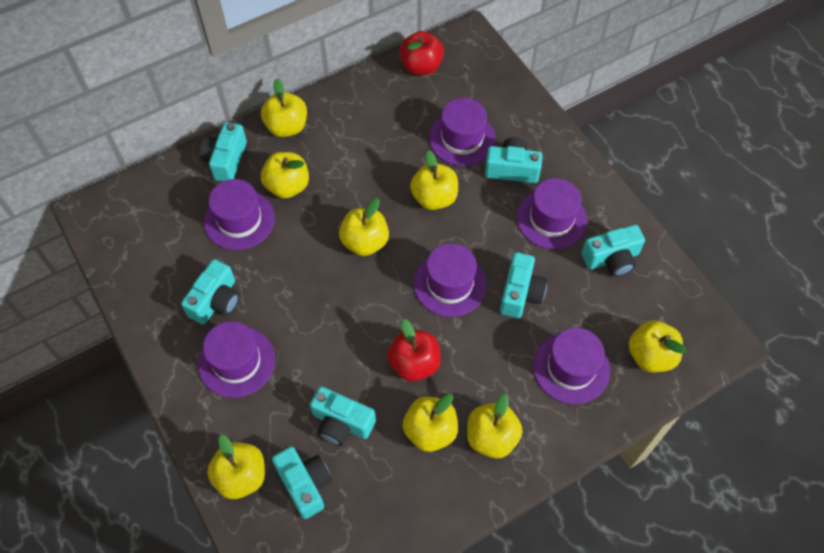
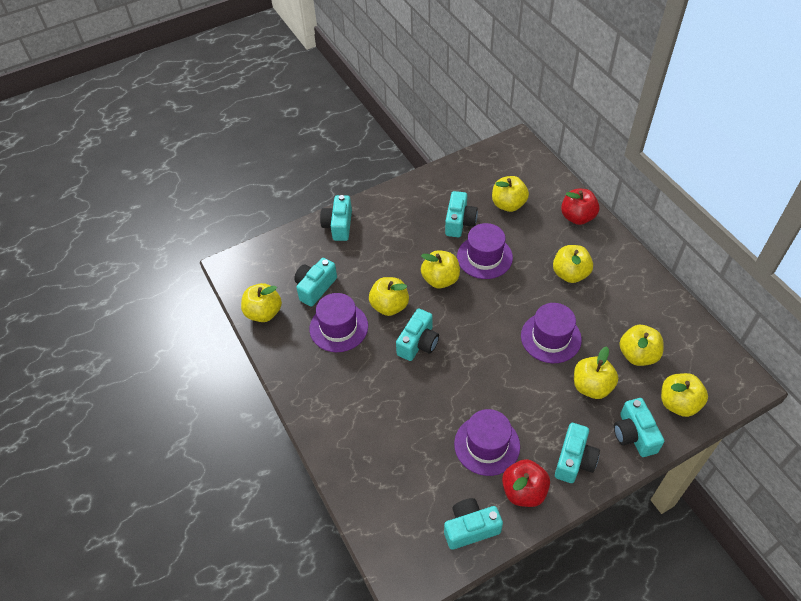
purple hat: 6 -> 4

